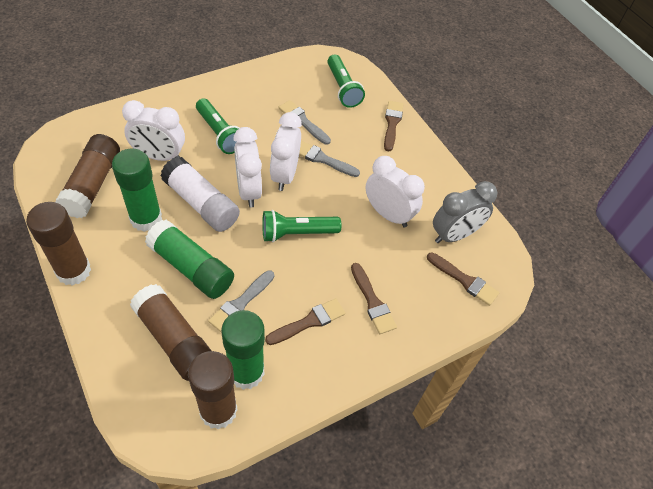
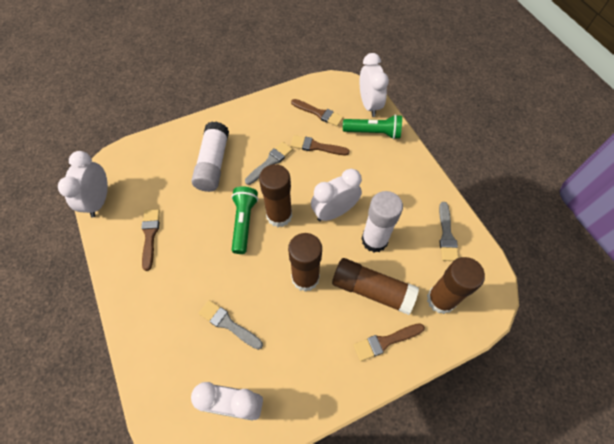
green flashlight: 3 -> 2
green glue stick: 3 -> 0
grey clock: 1 -> 0
white glue stick: 1 -> 2

